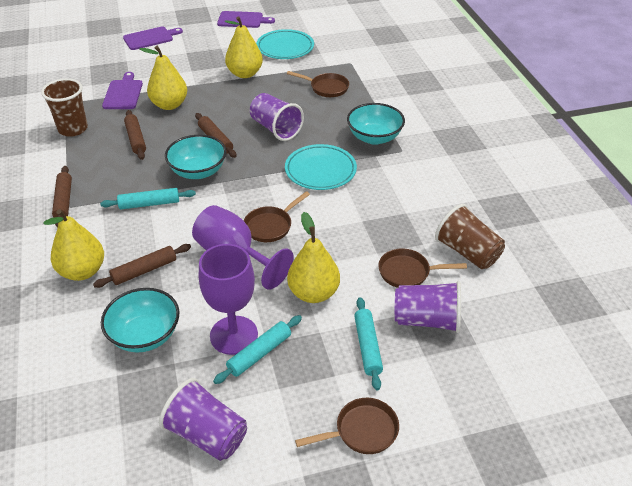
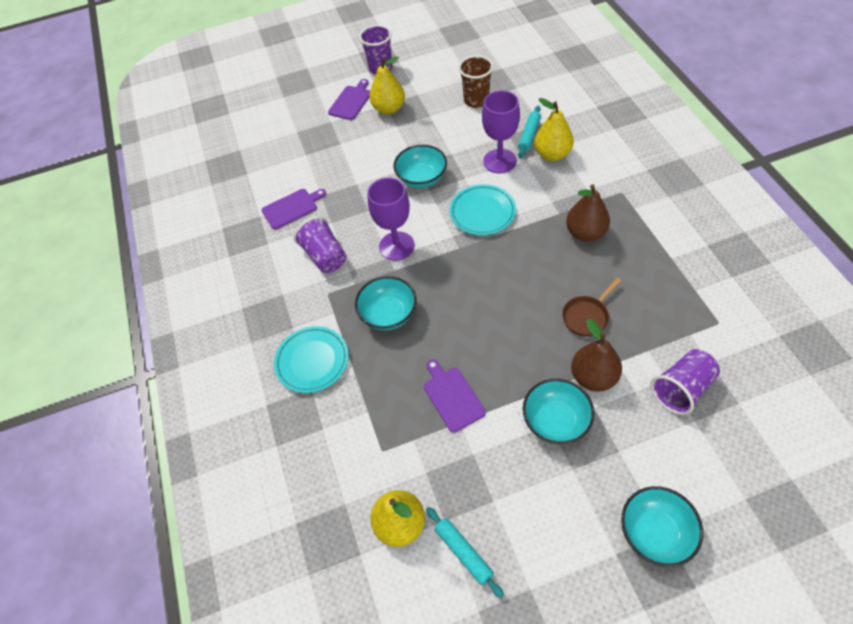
brown cup: 2 -> 1
brown pan: 4 -> 1
brown pear: 0 -> 2
brown rolling pin: 4 -> 0
turquoise bowl: 3 -> 4
turquoise rolling pin: 3 -> 2
yellow pear: 4 -> 3

